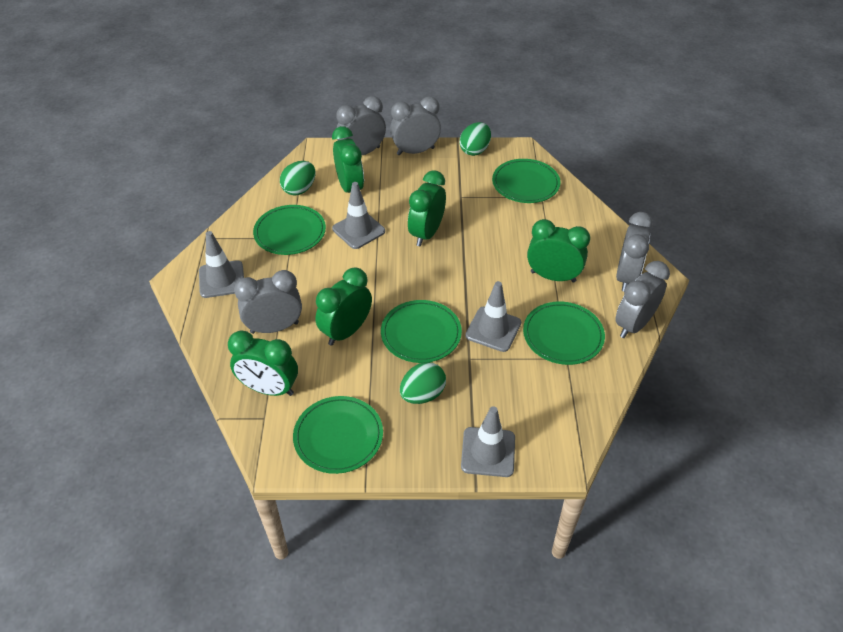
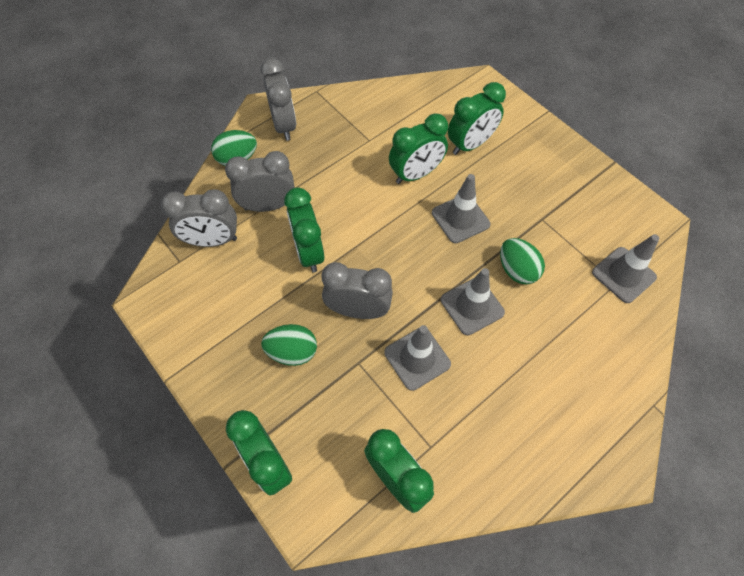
green plate: 5 -> 0
grey clock: 5 -> 4

